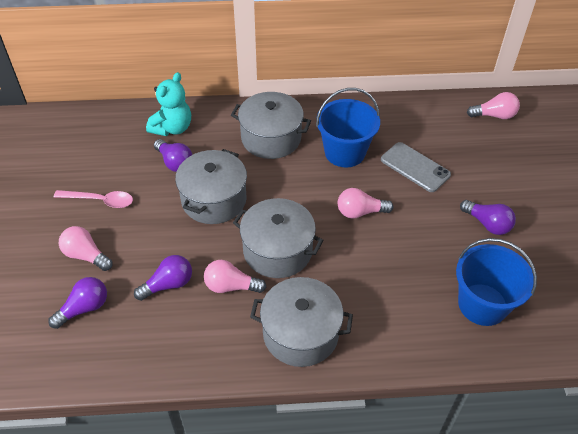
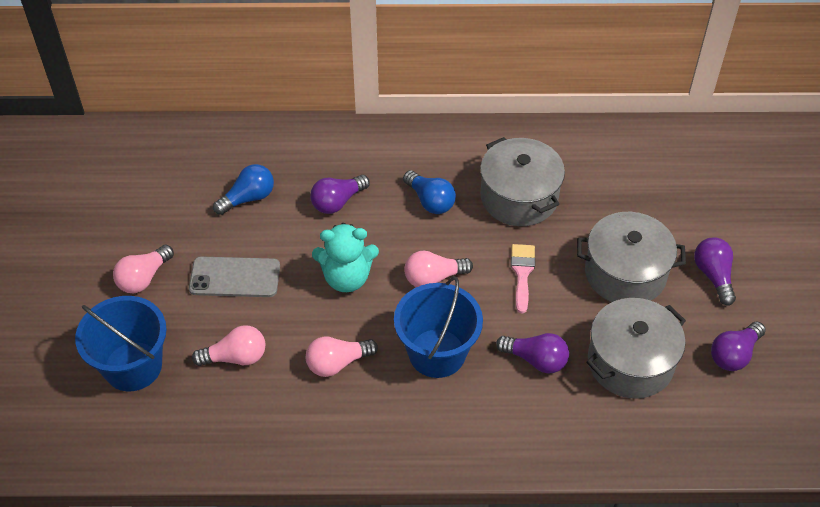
blue light bulb: 0 -> 2
grey pot: 4 -> 3
pink brush: 0 -> 1
pink spoon: 1 -> 0

